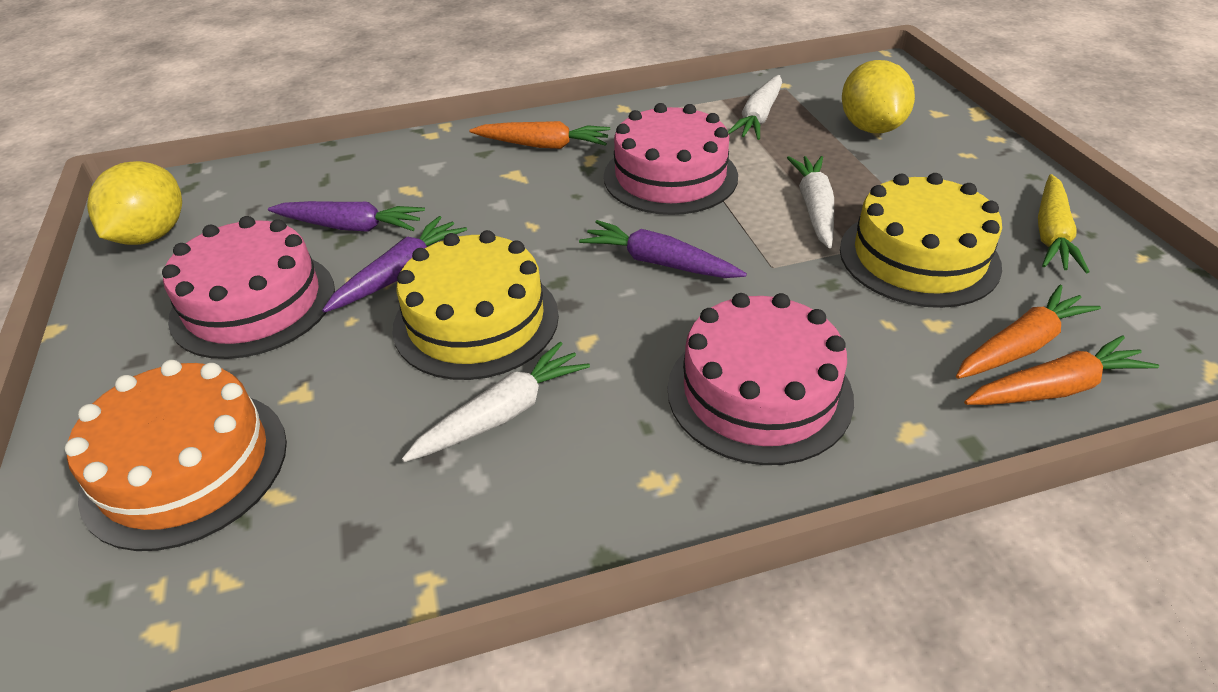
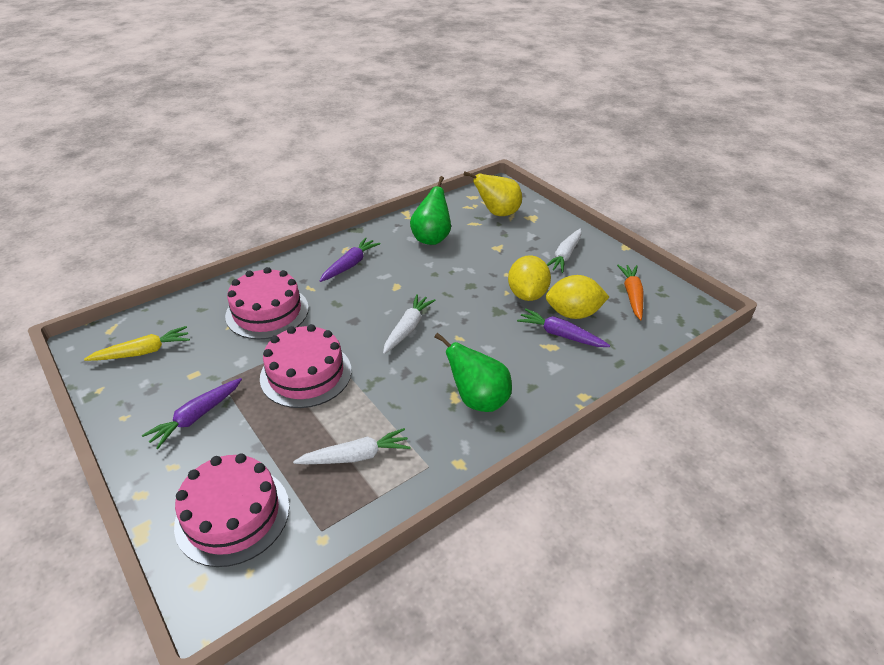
green pear: 0 -> 2
orange cake: 1 -> 0
orange carrot: 3 -> 1
yellow cake: 2 -> 0
yellow pear: 0 -> 1

